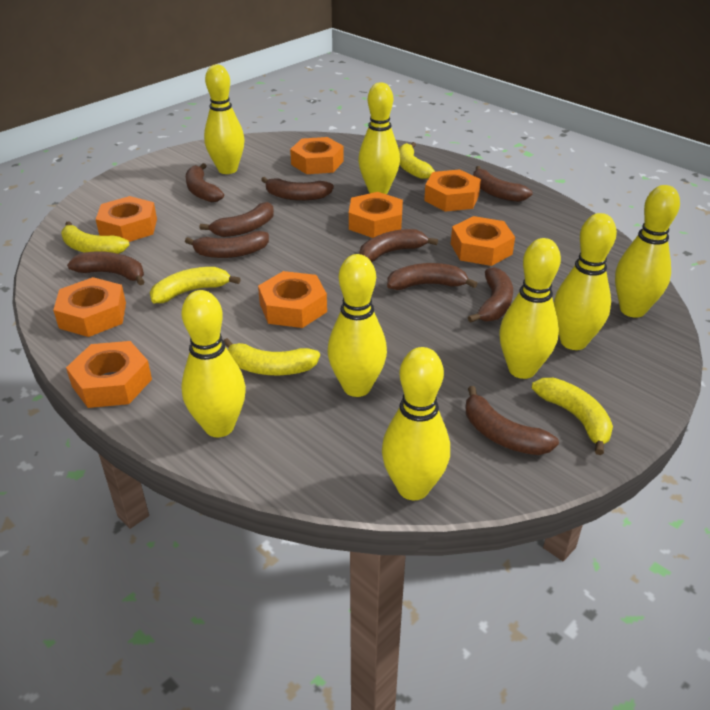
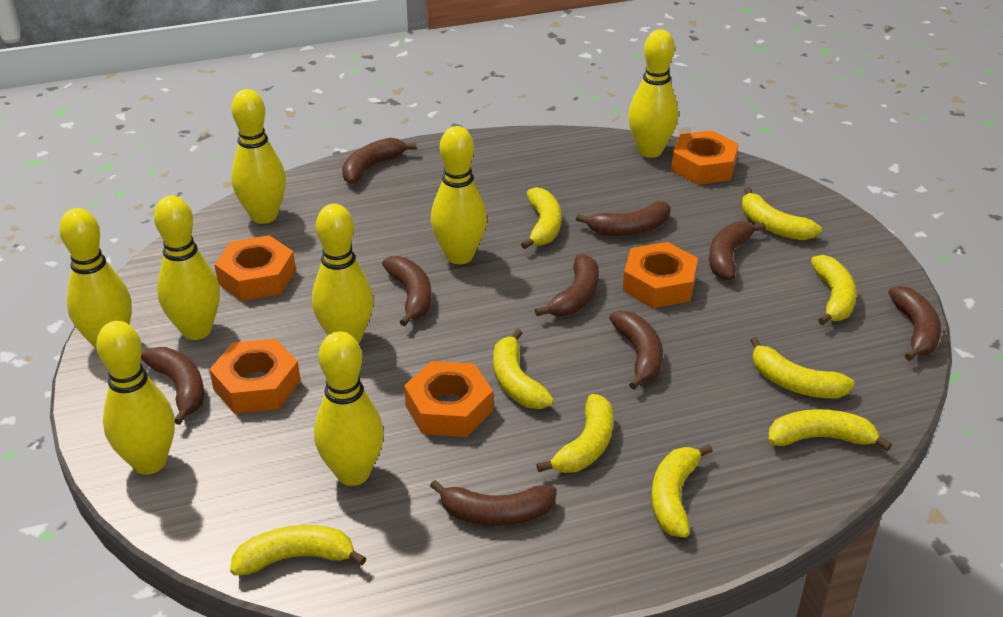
brown banana: 10 -> 9
orange nut: 8 -> 5
yellow banana: 5 -> 9

